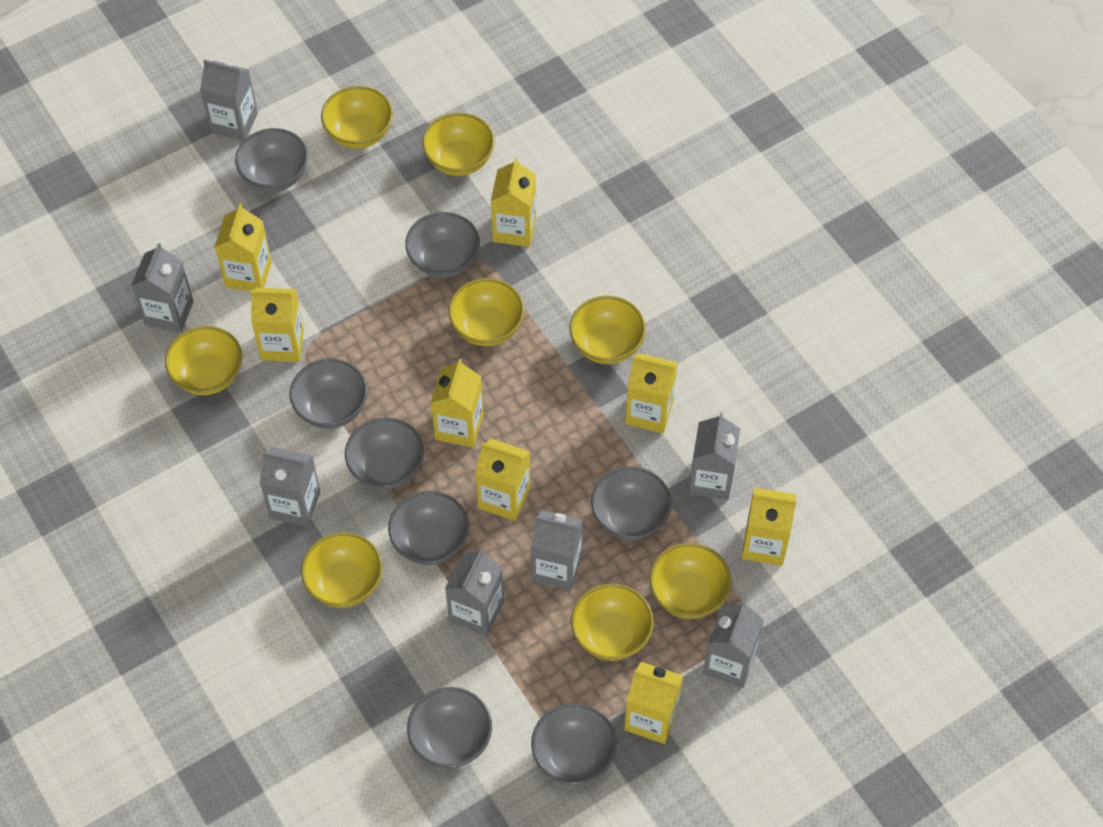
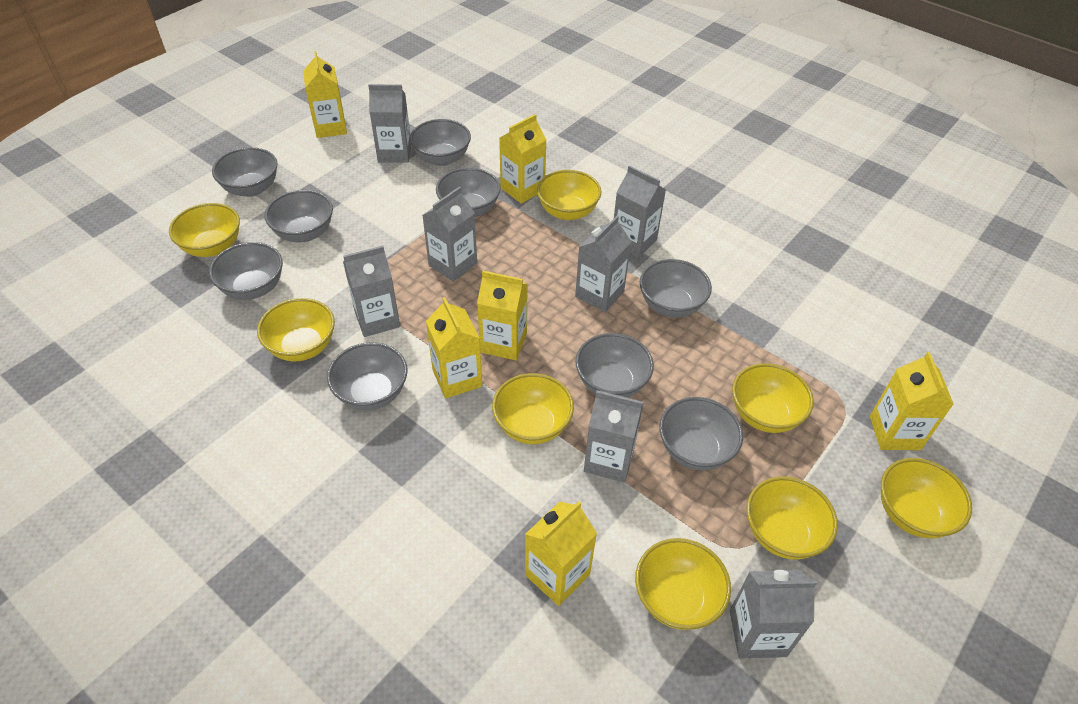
grey bowl: 8 -> 9
yellow carton: 8 -> 6

